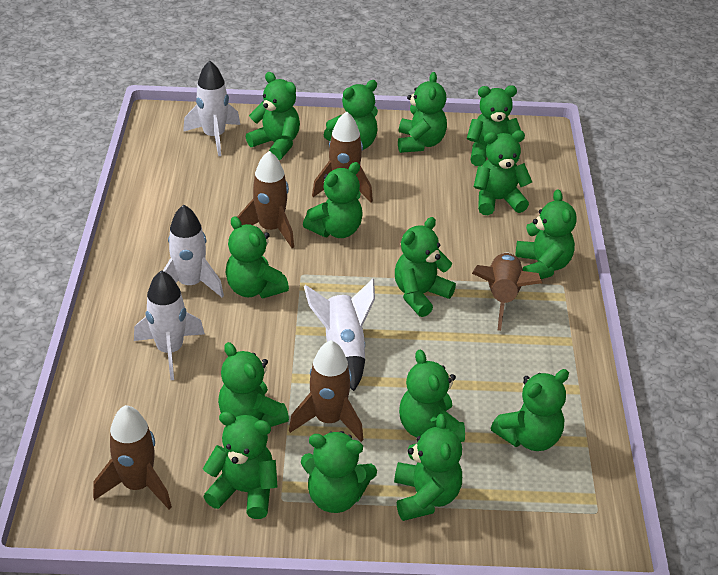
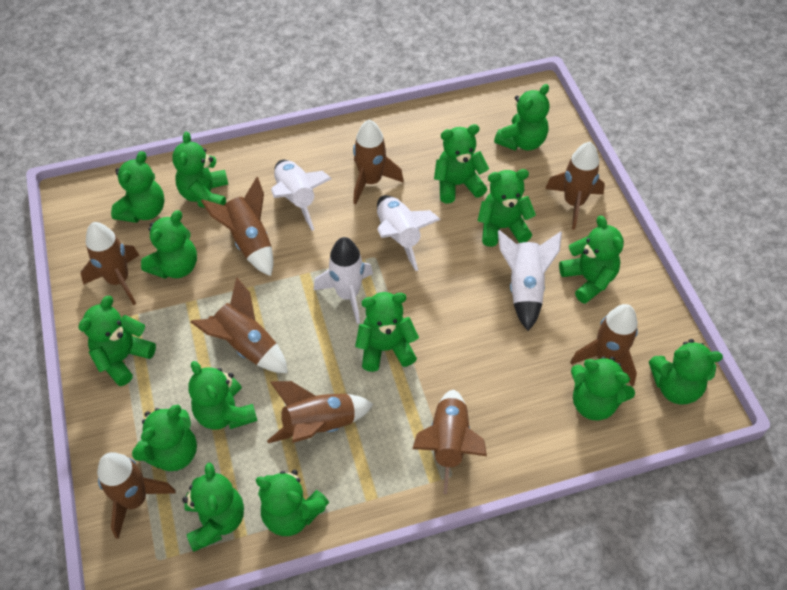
brown rocket: 5 -> 9

